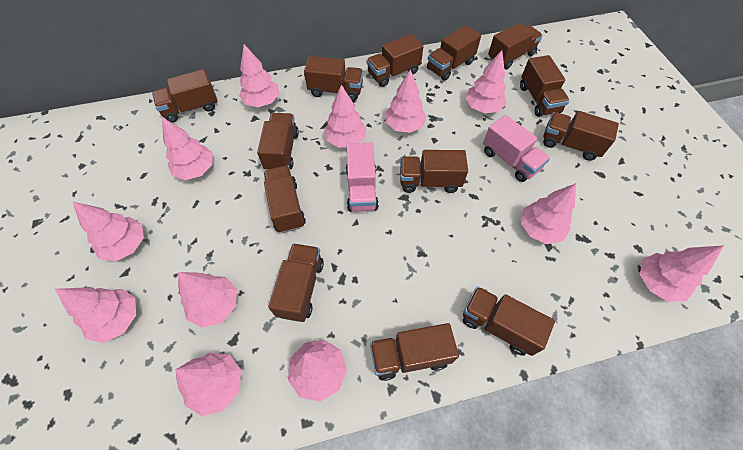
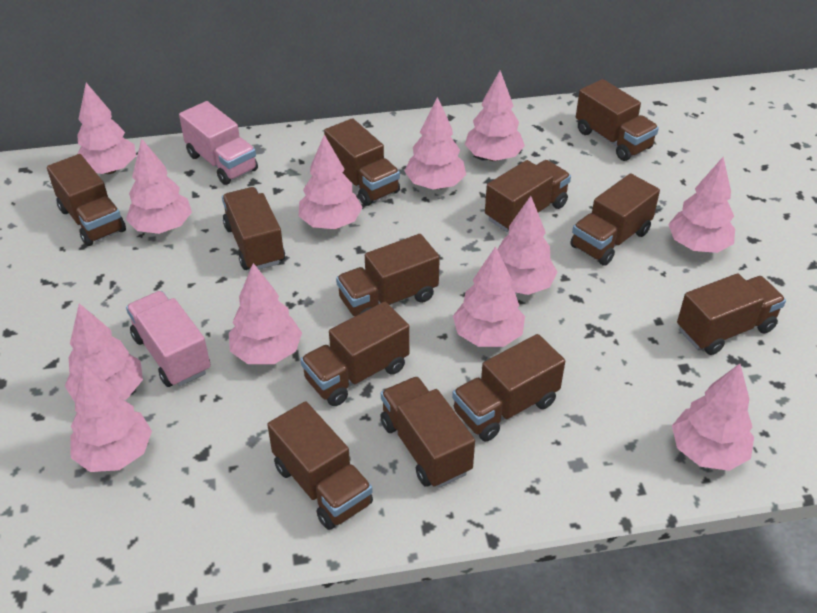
brown truck: 13 -> 12

